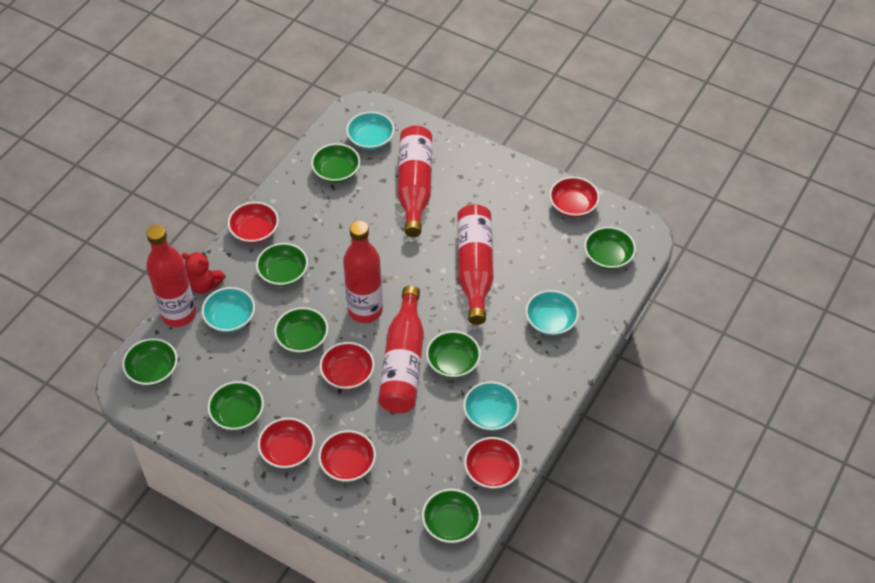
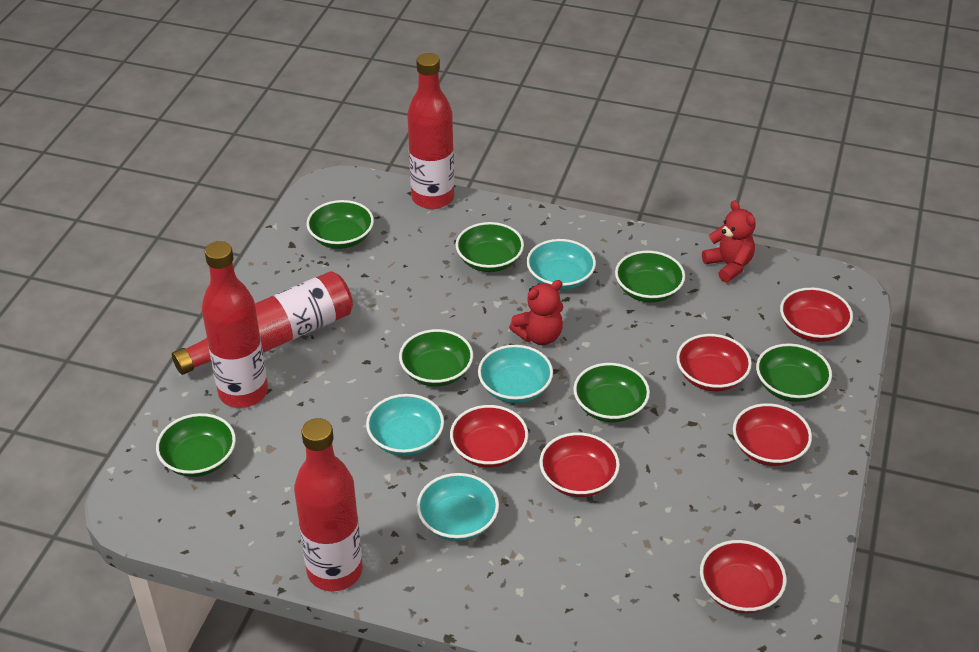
green bowl: 8 -> 7
red bottle: 5 -> 4
red teddy bear: 1 -> 2

